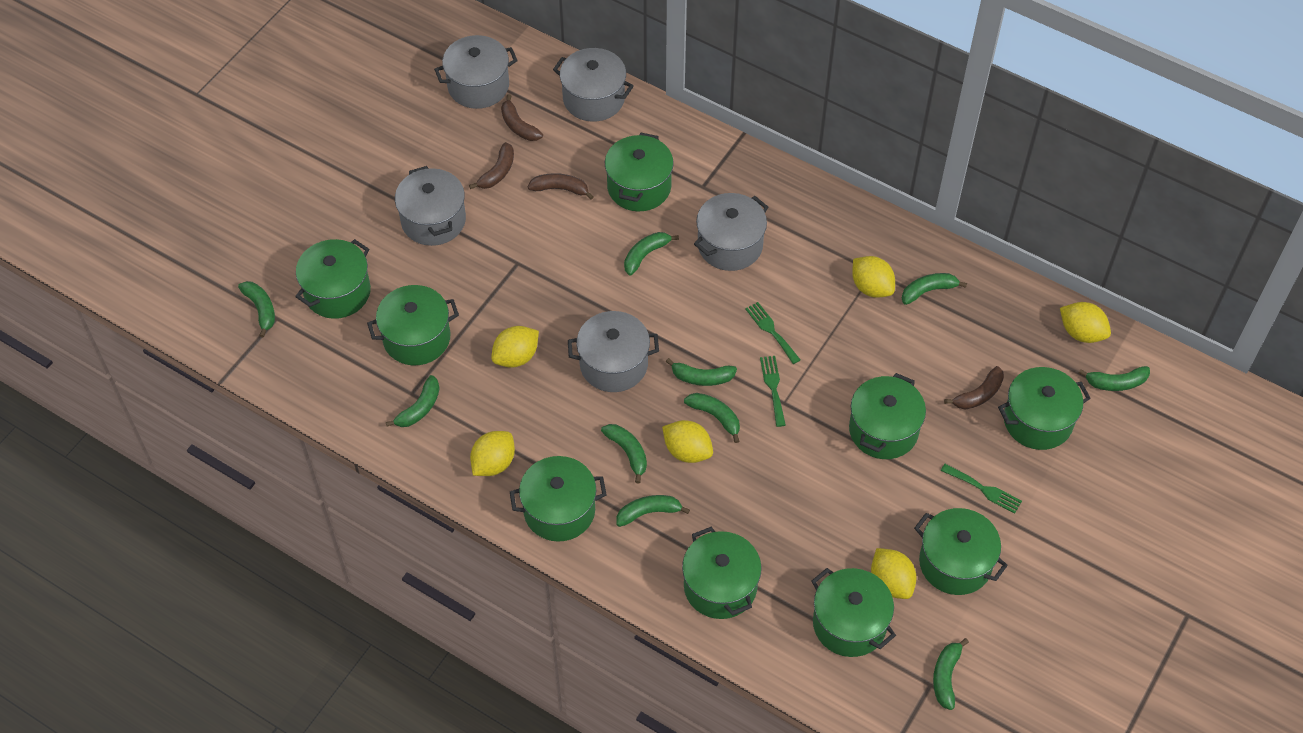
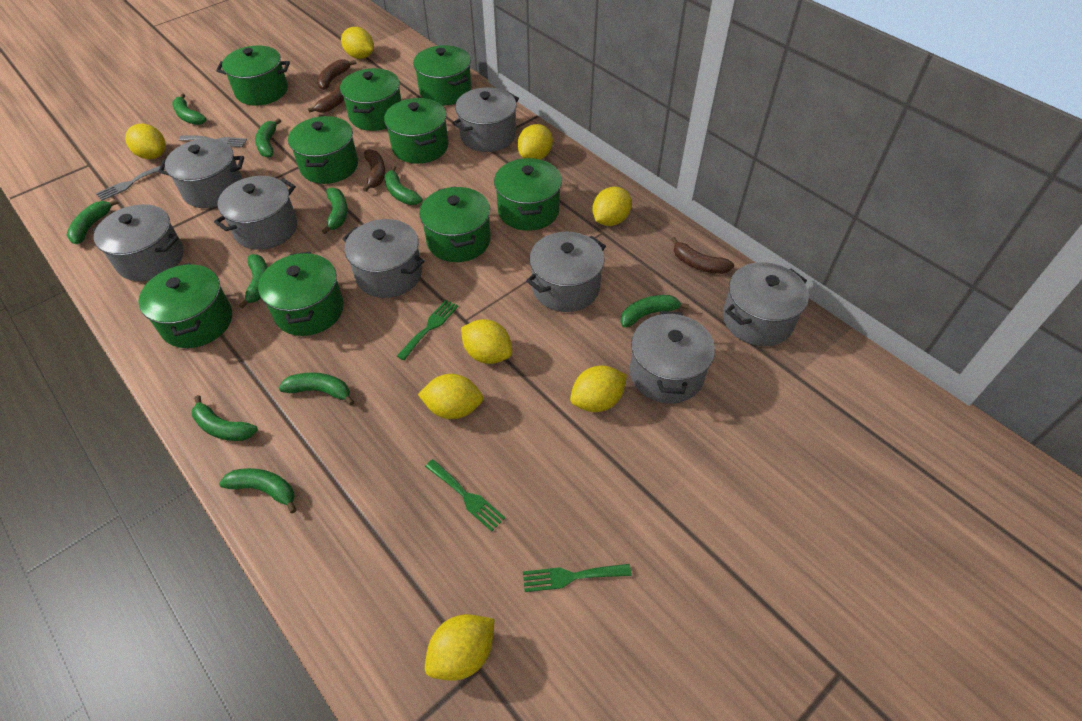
grey fork: 0 -> 2
grey pot: 5 -> 8
yellow lemon: 6 -> 8

